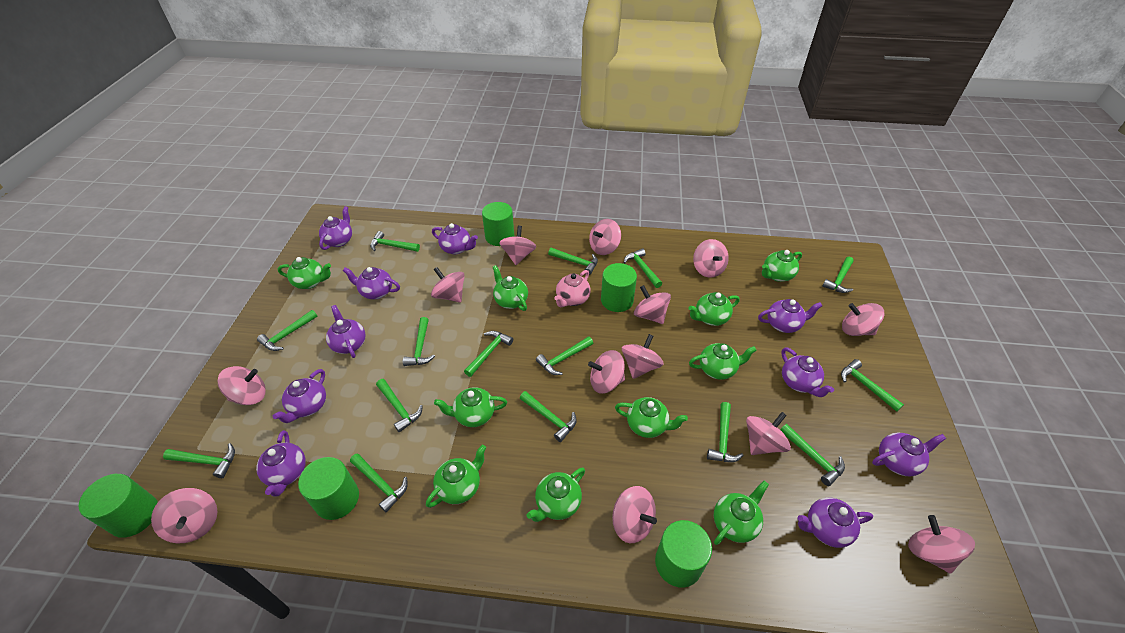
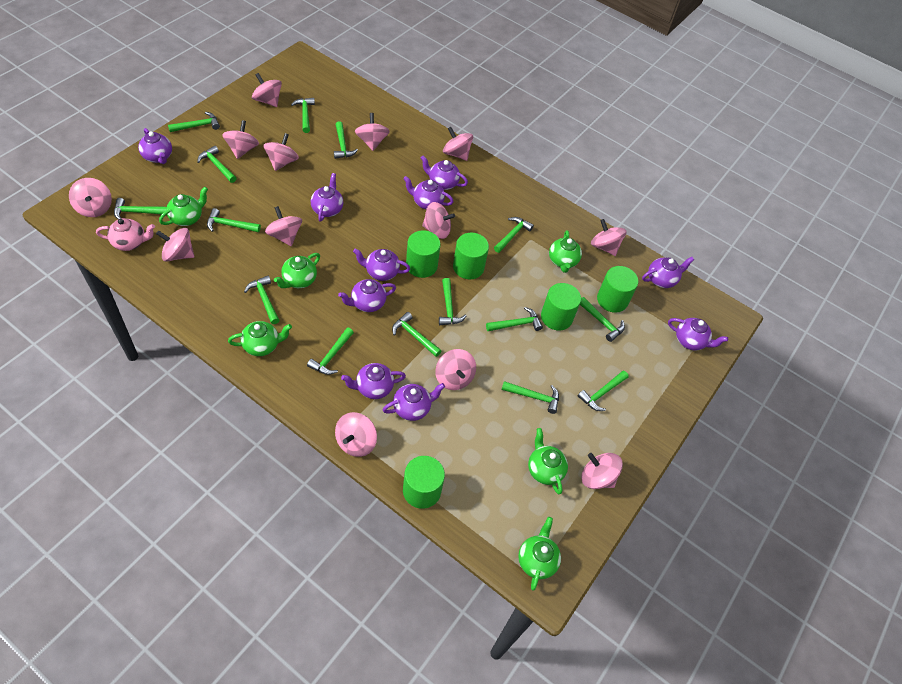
green teapot: 10 -> 6

